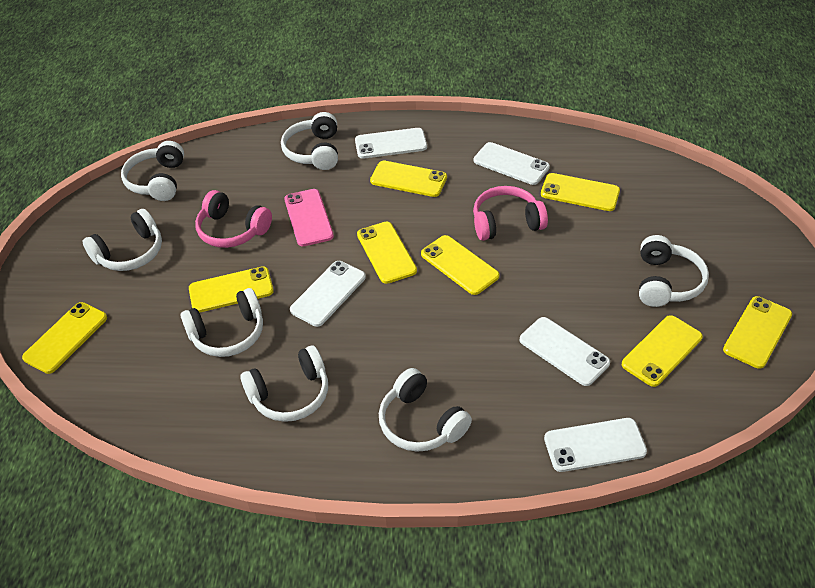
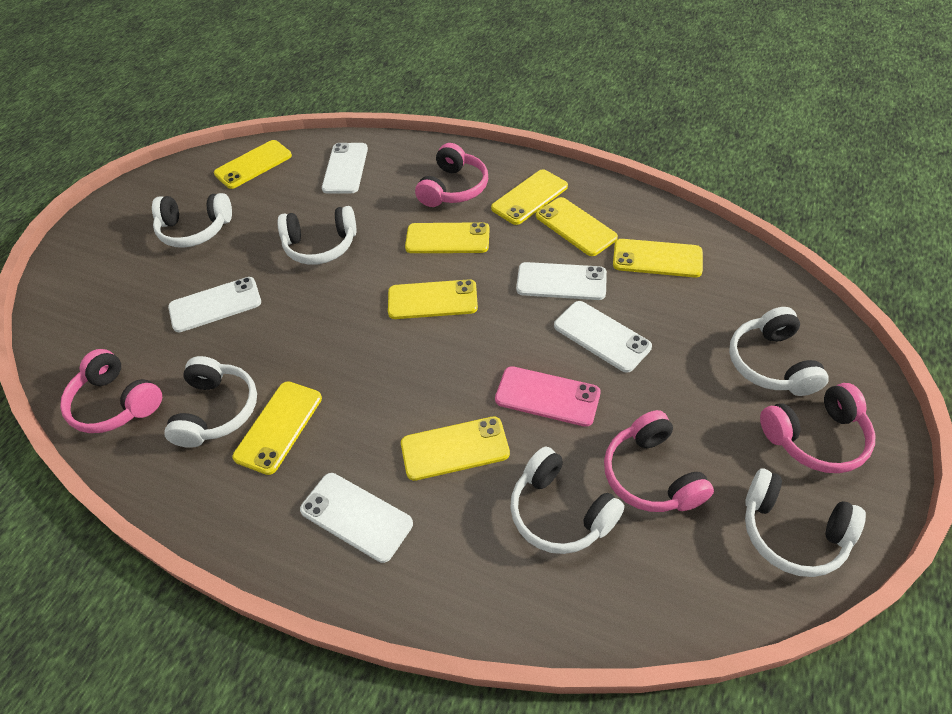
pink headphones: 2 -> 4
white headphones: 7 -> 6

